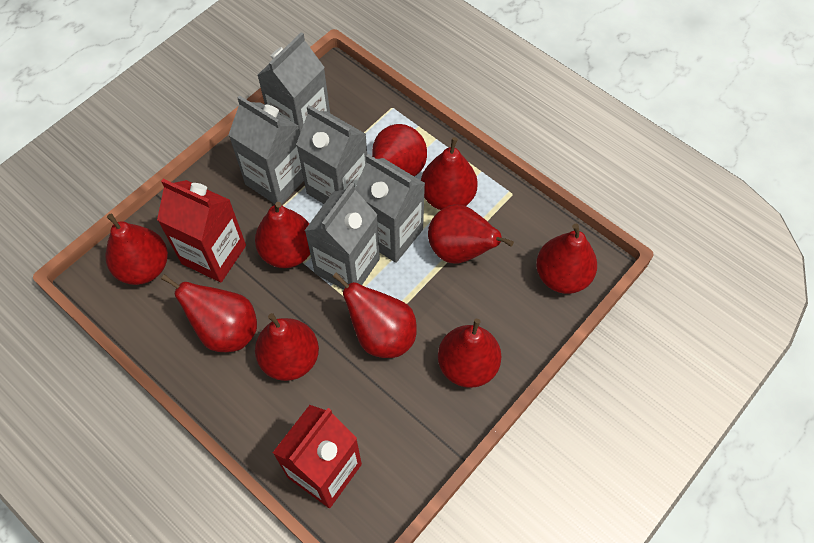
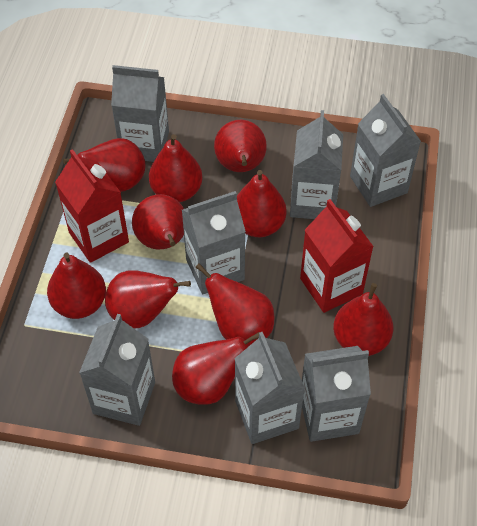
grey carton: 5 -> 7

